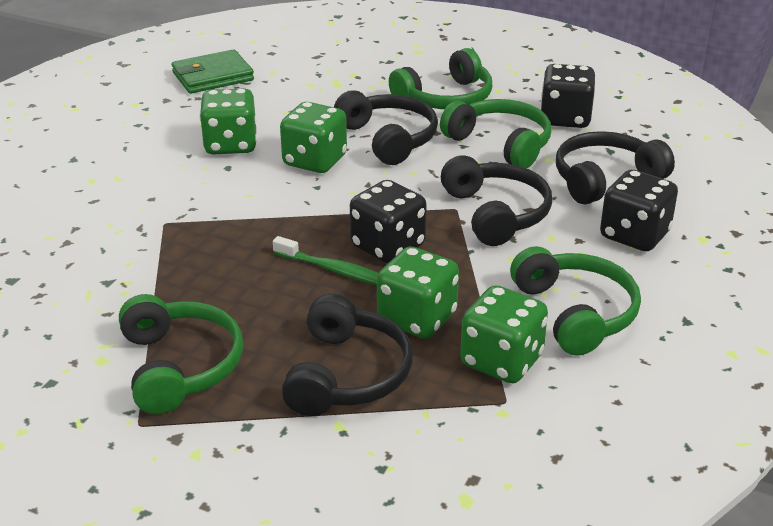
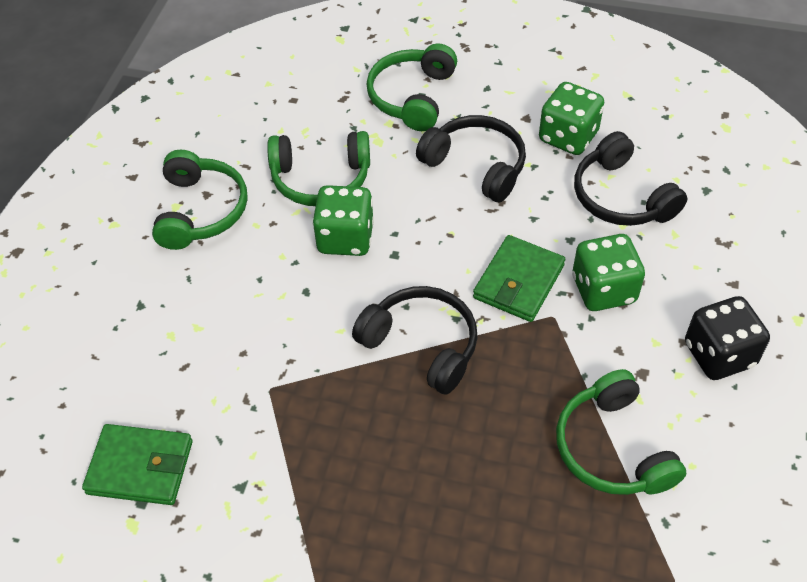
black dice: 3 -> 1
black headphones: 4 -> 3
green dice: 4 -> 3
green toothbrush: 1 -> 0
green wallet: 1 -> 2

